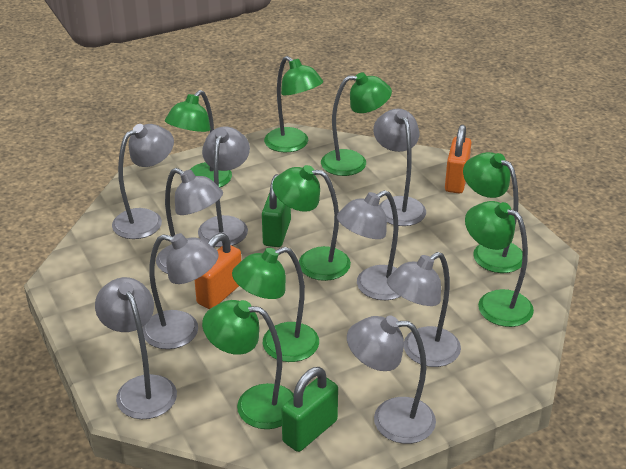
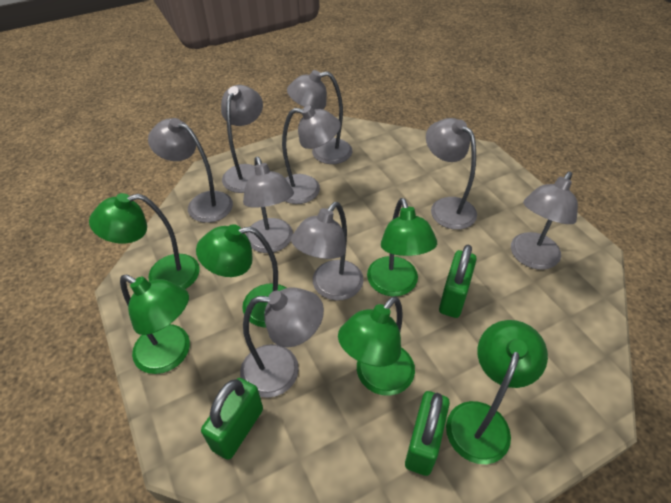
green lamp: 8 -> 6
green padlock: 2 -> 3
orange padlock: 2 -> 0

